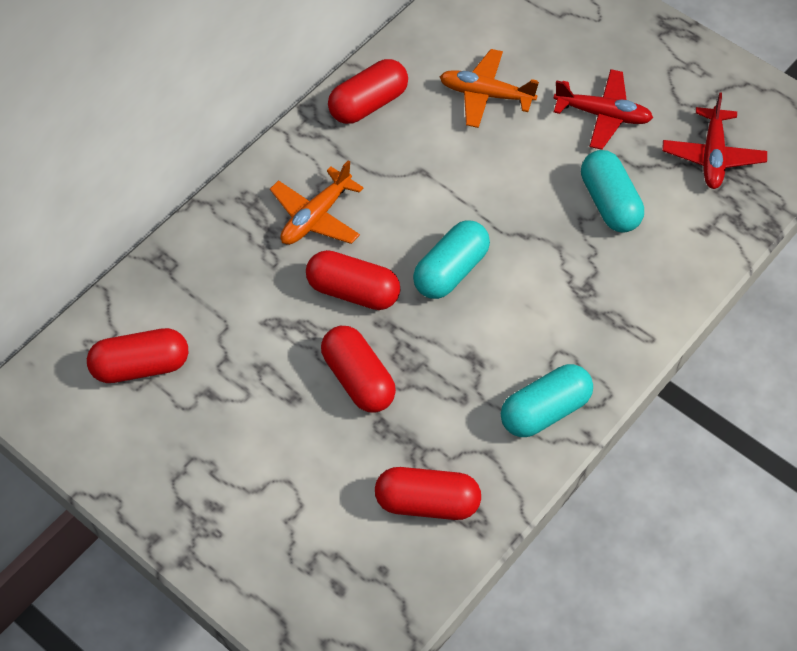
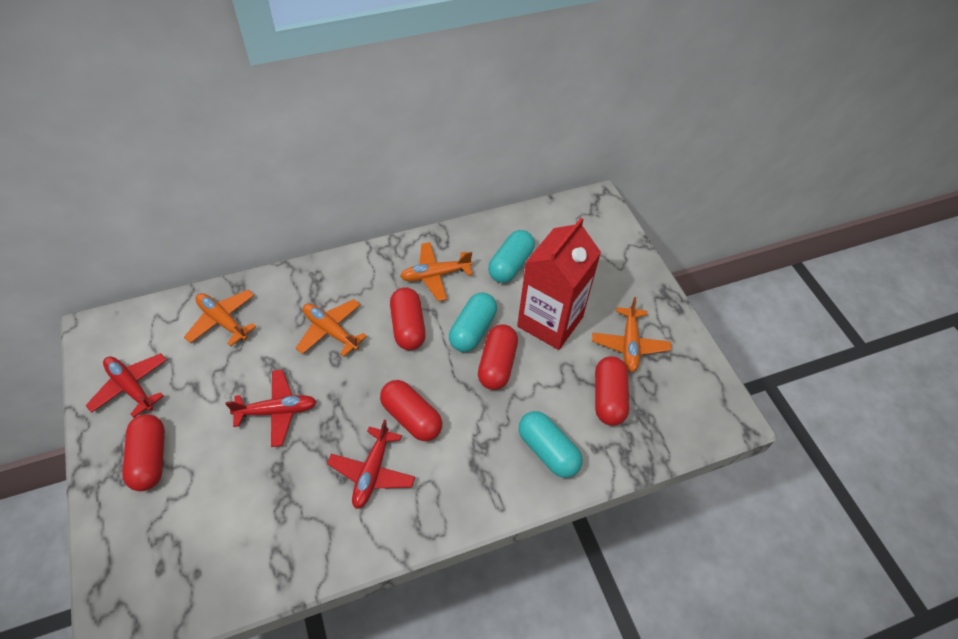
orange plane: 2 -> 4
red carton: 0 -> 1
red plane: 2 -> 3

